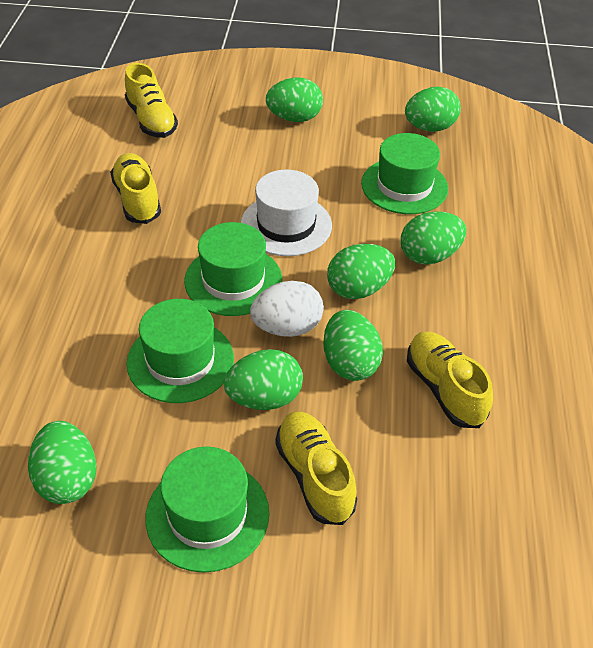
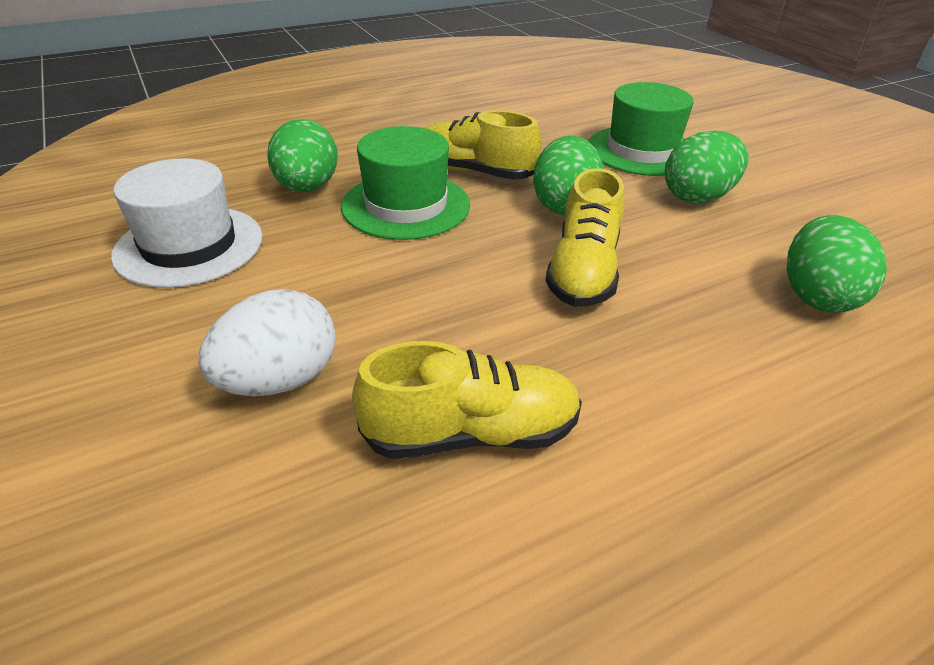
green egg: 7 -> 4
green hat: 4 -> 2
yellow shoe: 4 -> 3

